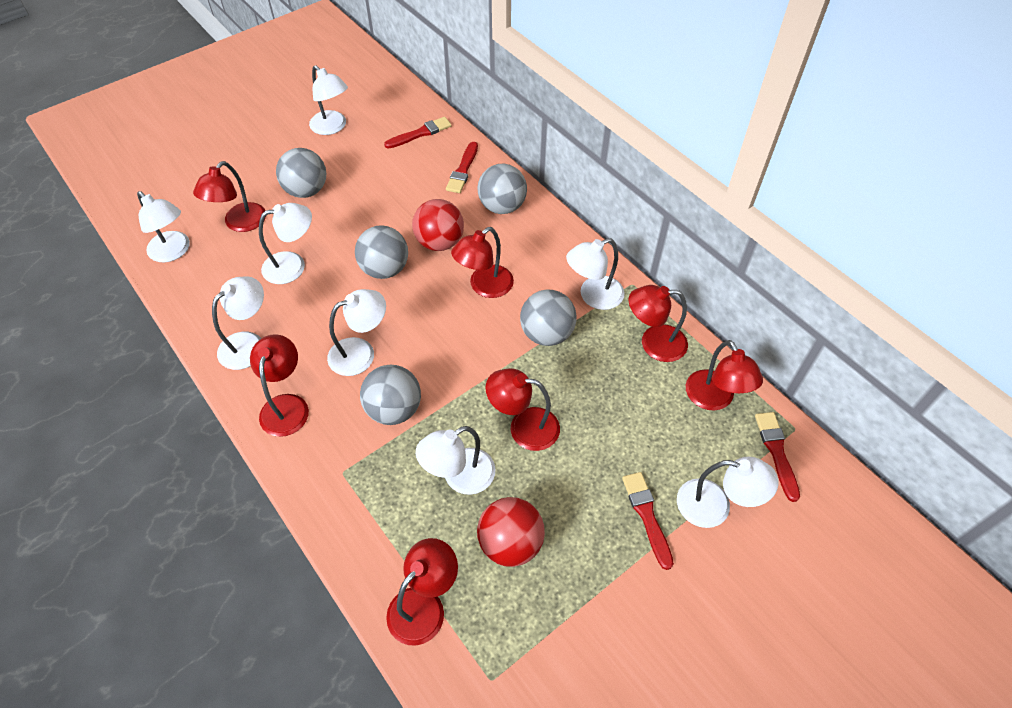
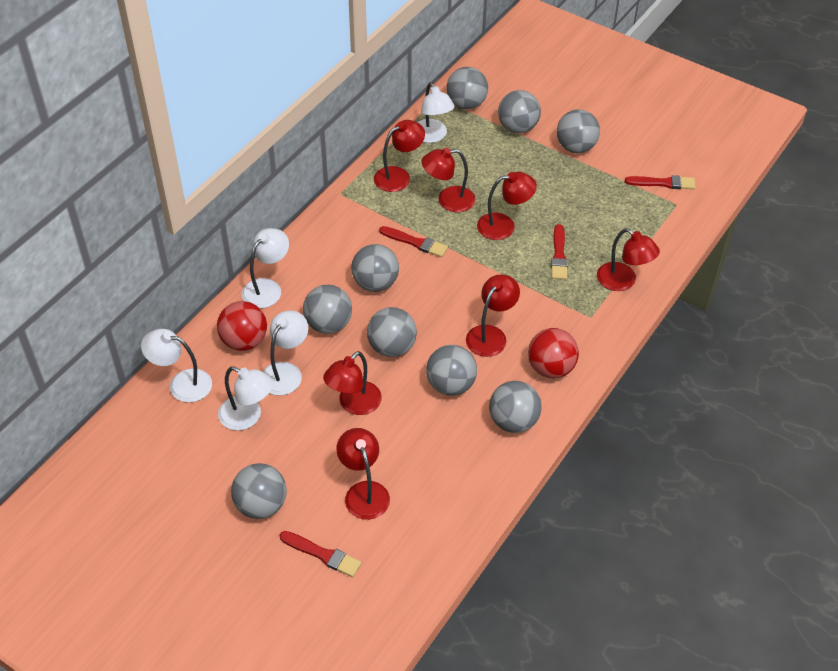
grey ball: 5 -> 9
white lamp: 8 -> 5

